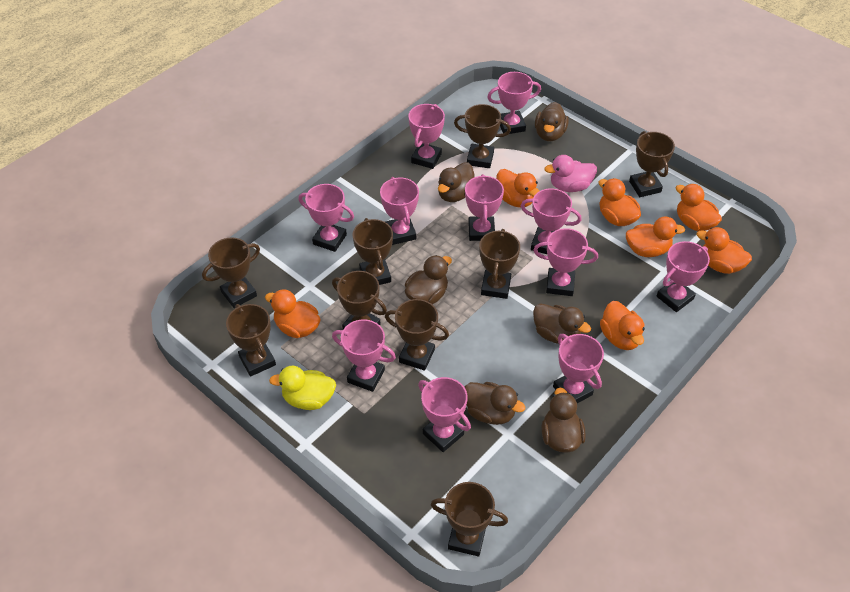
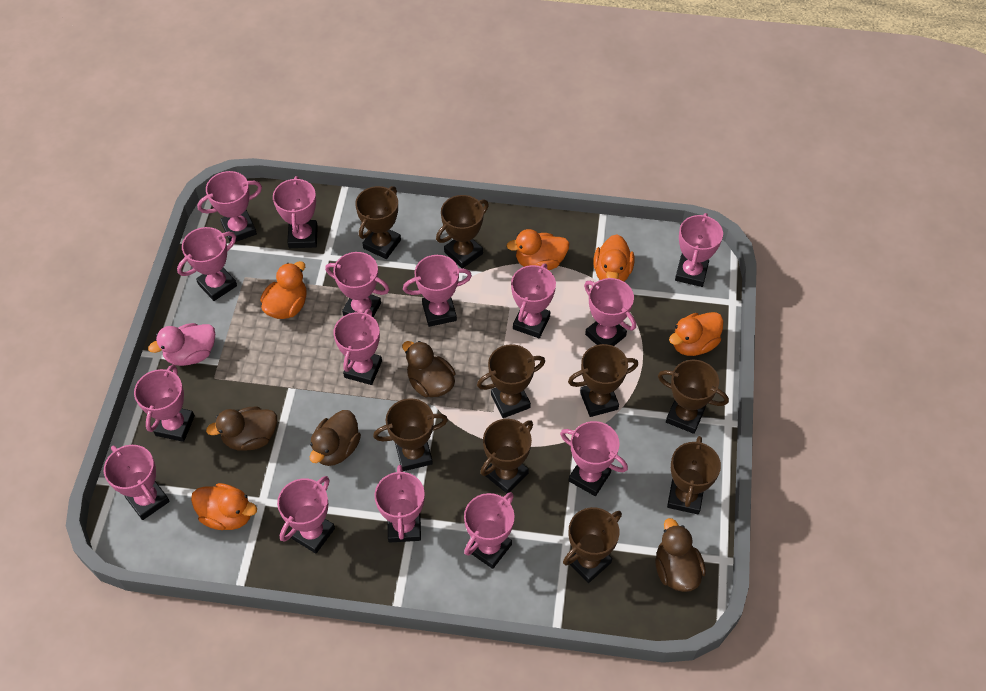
brown duck: 6 -> 4
orange duck: 7 -> 5
pink trophy: 11 -> 15
yellow duck: 1 -> 0

